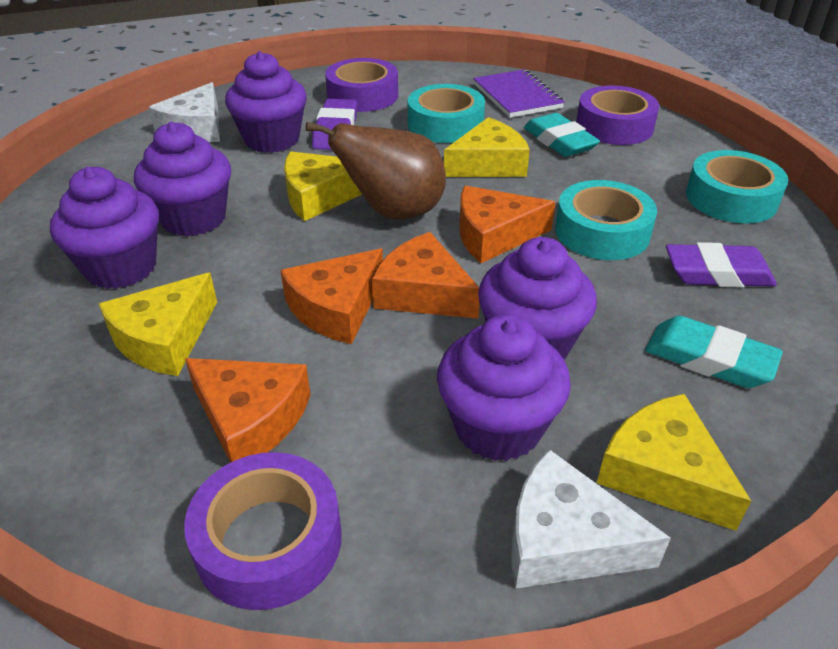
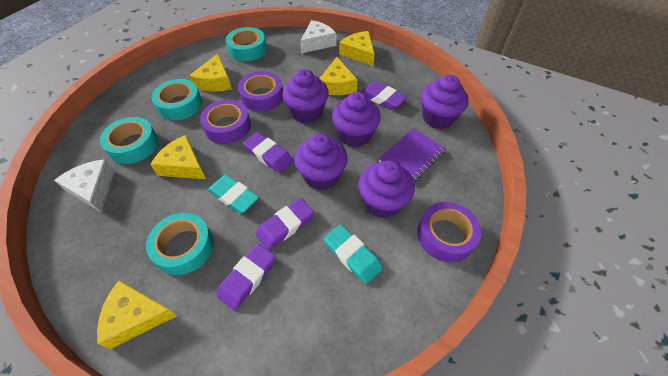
brown pear: 1 -> 0
orange cheese: 4 -> 0
purple eraser: 2 -> 4
turquoise tape: 3 -> 4
yellow cheese: 4 -> 5

